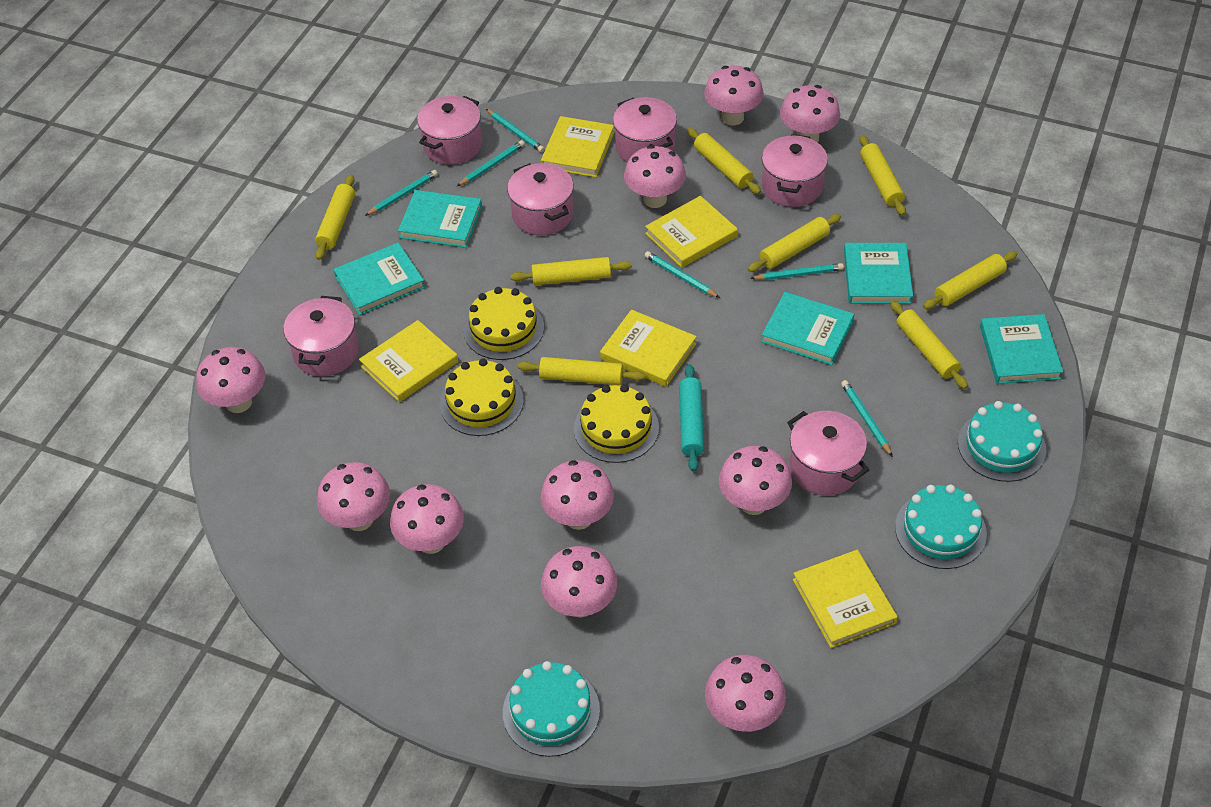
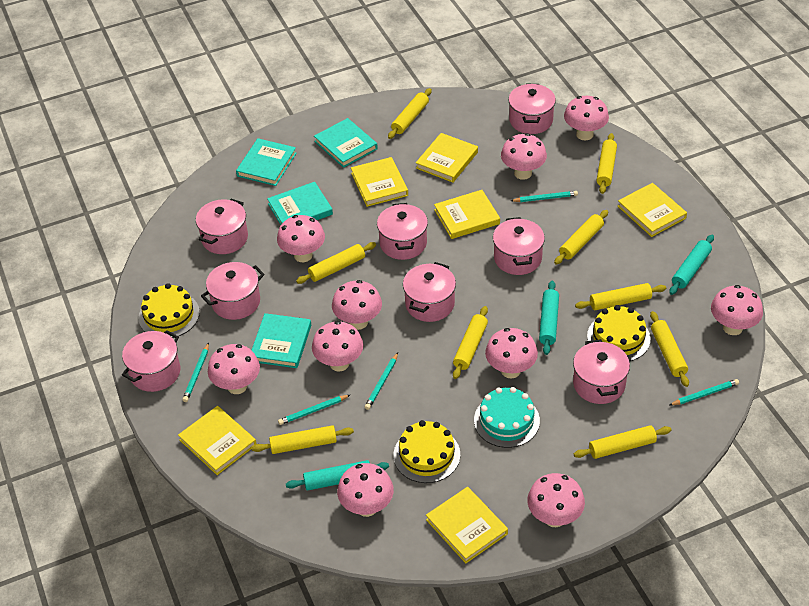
pink pot: 6 -> 8
turquoise book: 5 -> 4
turquoise cake: 3 -> 1
turquoise pencil: 6 -> 5
turquoise rolling pin: 1 -> 3
yellow book: 5 -> 6
yellow rolling pin: 8 -> 9

